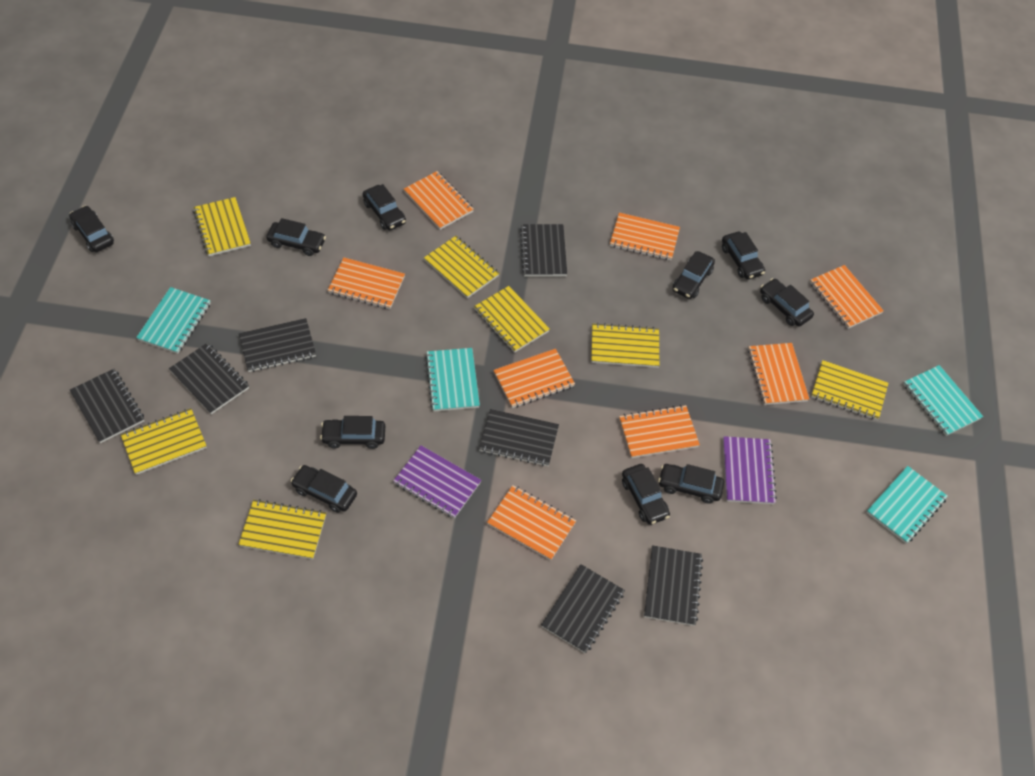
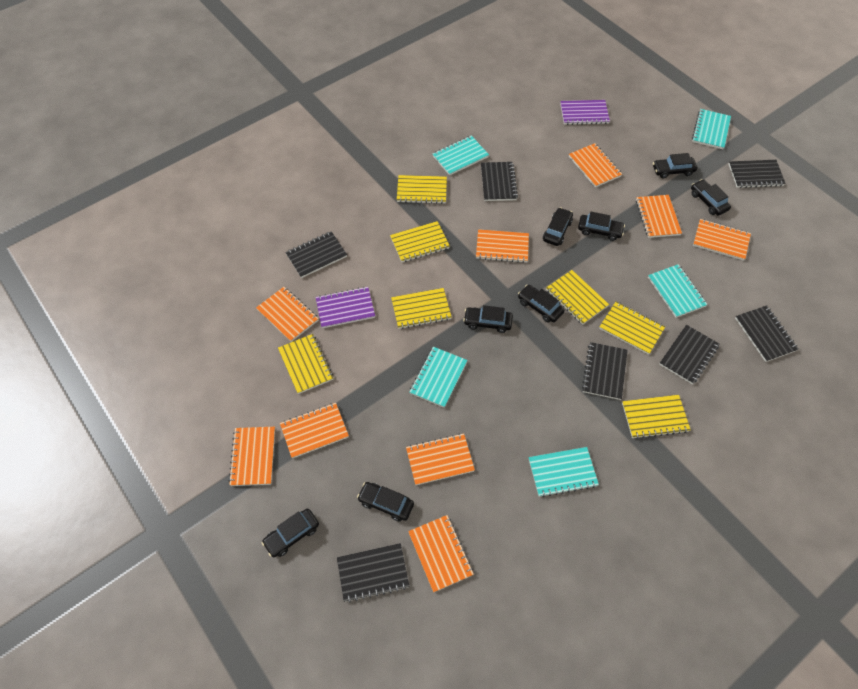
black car: 10 -> 8
orange notebook: 8 -> 9
turquoise notebook: 4 -> 5

